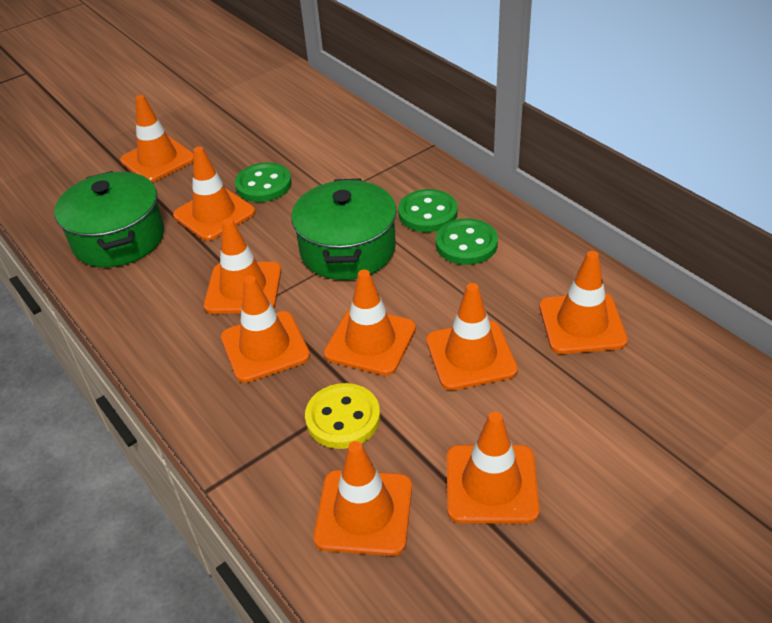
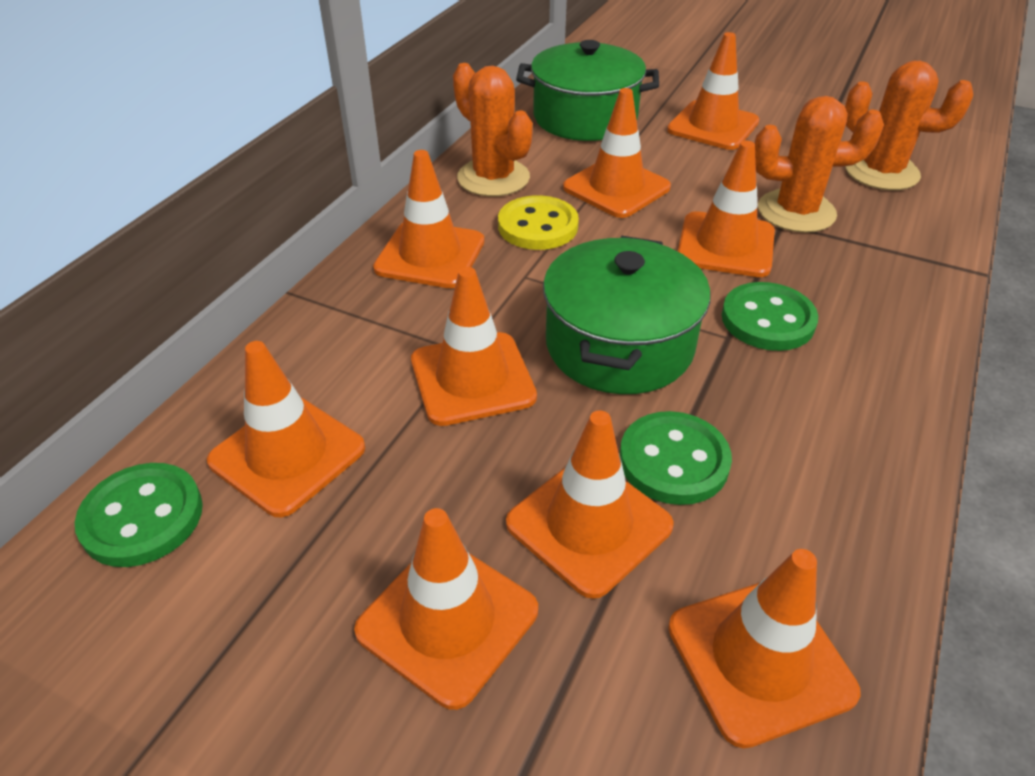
orange cactus: 0 -> 3

